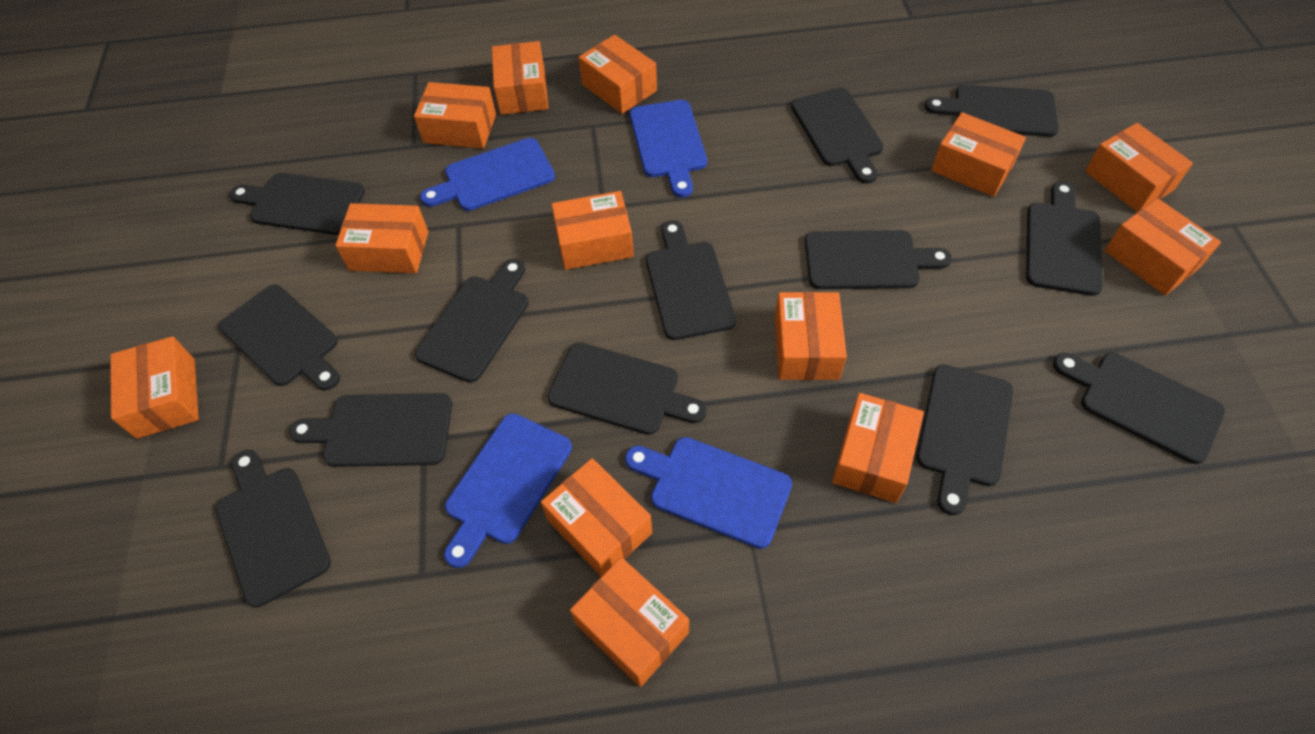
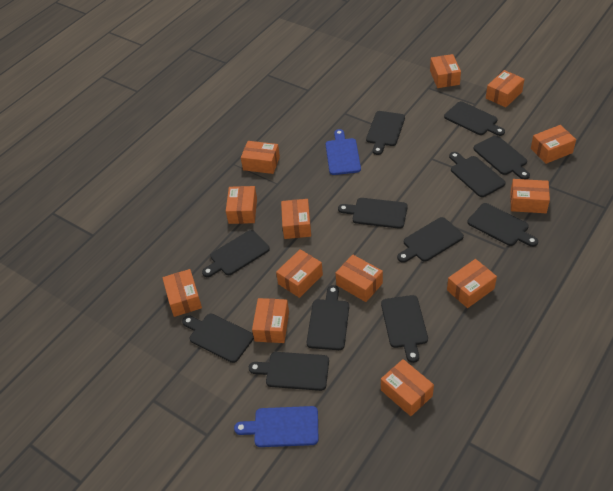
black cutting board: 13 -> 12
blue cutting board: 4 -> 2

